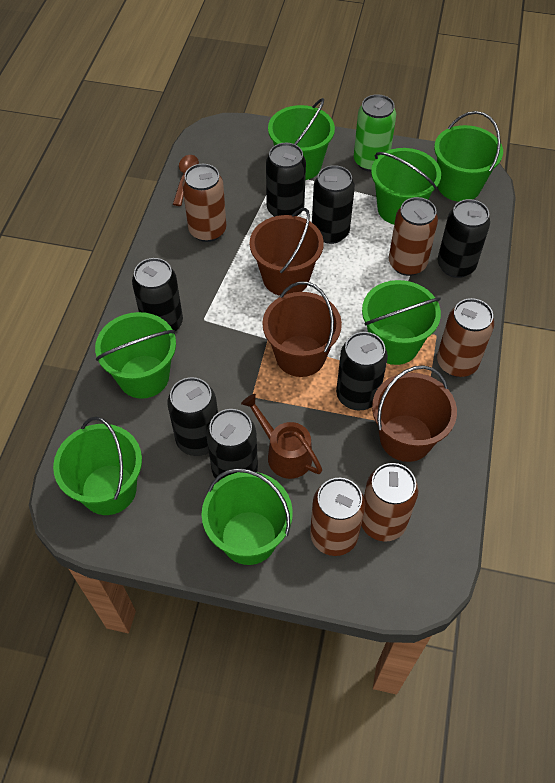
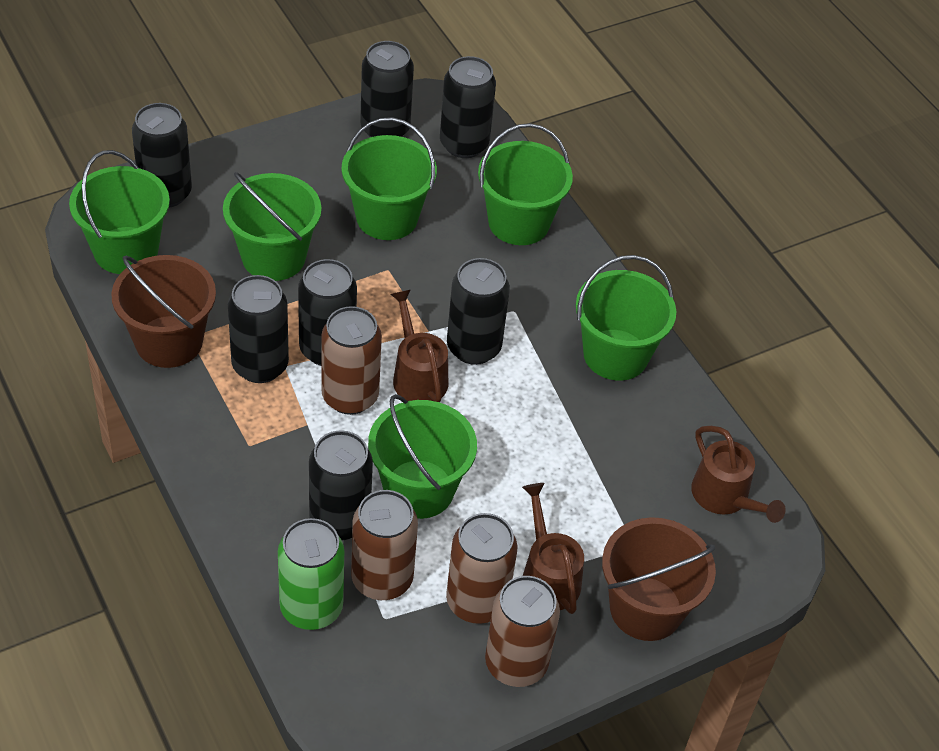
brown bucket: 3 -> 2
brown can: 5 -> 4
brown spoon: 1 -> 0
brown watering can: 1 -> 3
green bucket: 7 -> 6

